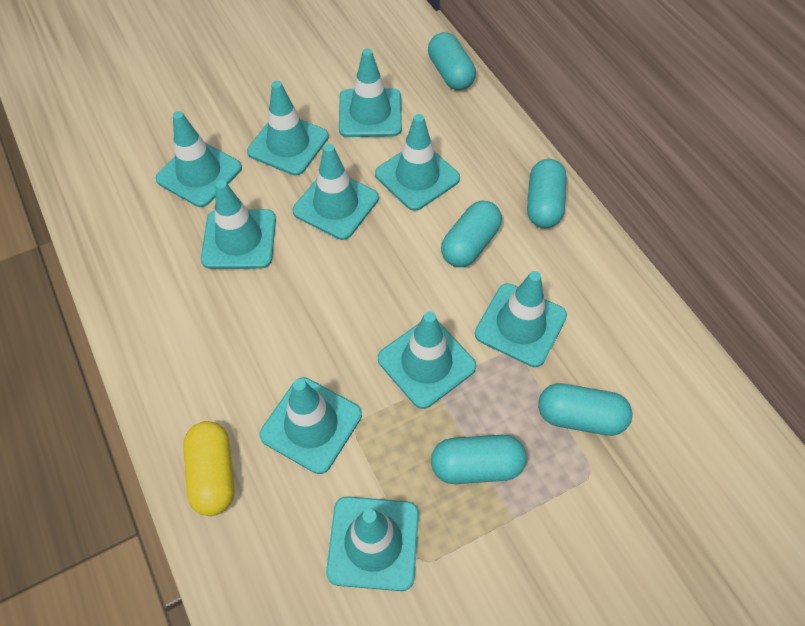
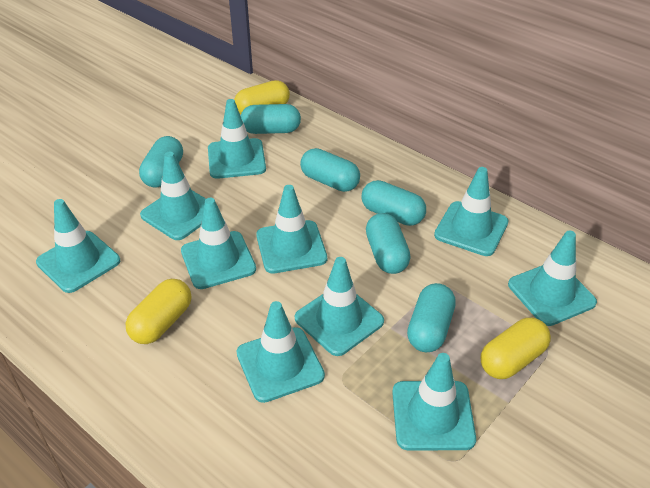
turquoise capsule: 5 -> 6
yellow capsule: 1 -> 3

